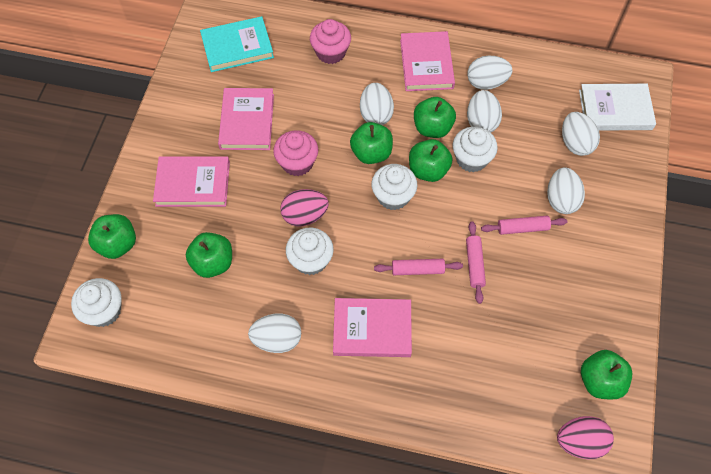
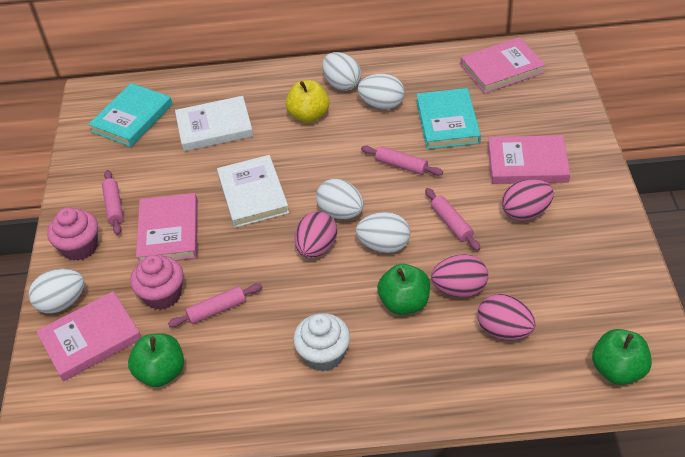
green apple: 6 -> 3
pink egg: 2 -> 4
pink rolling pin: 3 -> 4
turquoise book: 1 -> 2
white book: 1 -> 2
white cupcake: 4 -> 1
white egg: 6 -> 5
yellow apple: 0 -> 1

